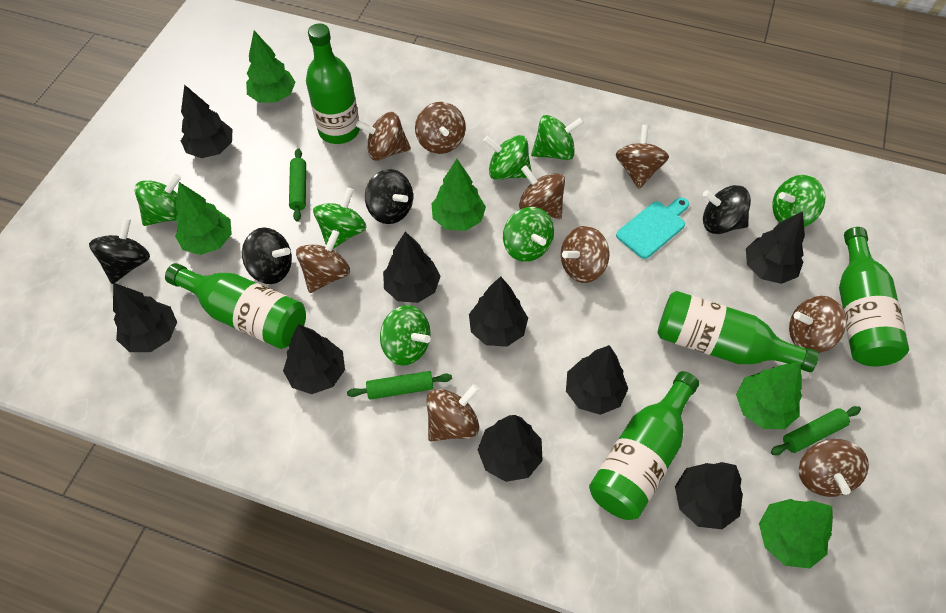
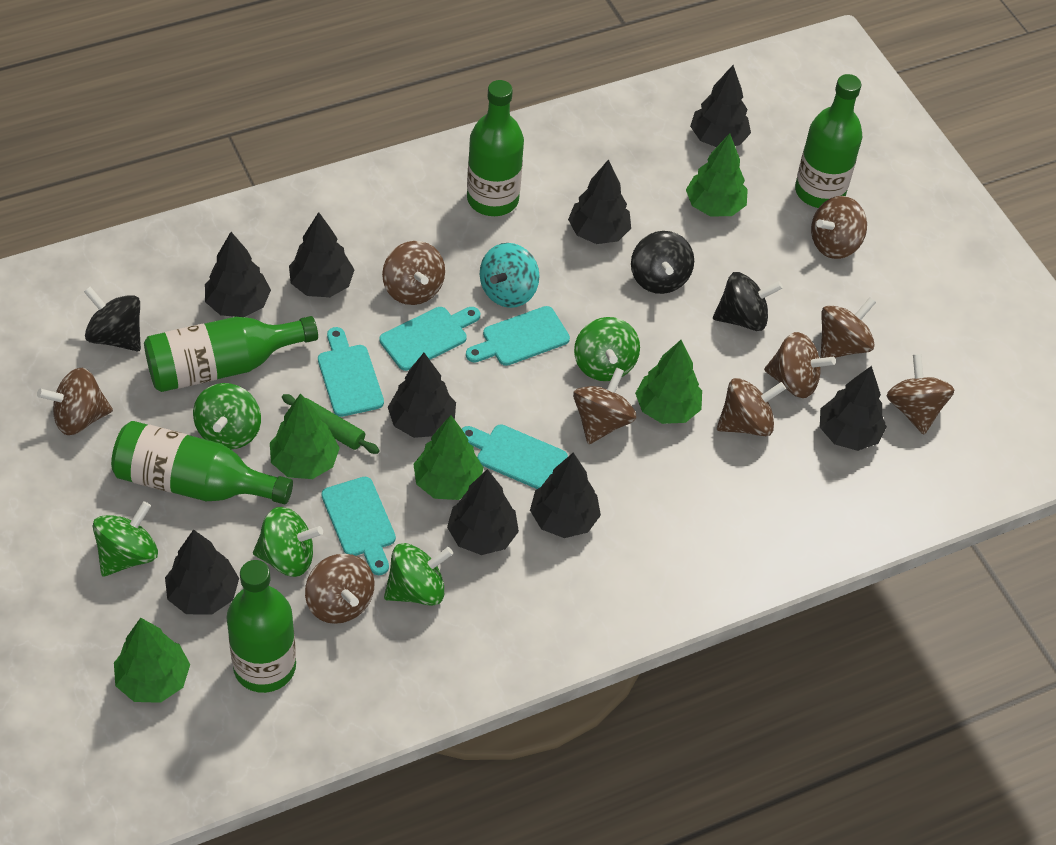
black spinning top: 4 -> 3
green rolling pin: 3 -> 1
green spinning top: 7 -> 5
turquoise cutting board: 1 -> 5
turquoise spinning top: 0 -> 1

